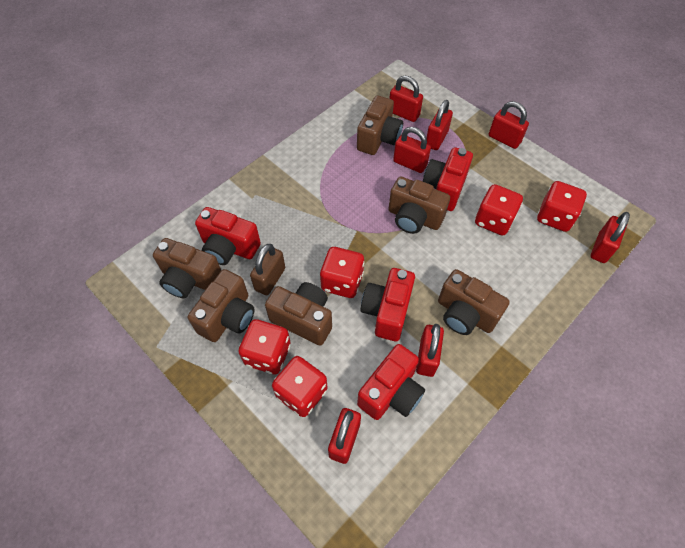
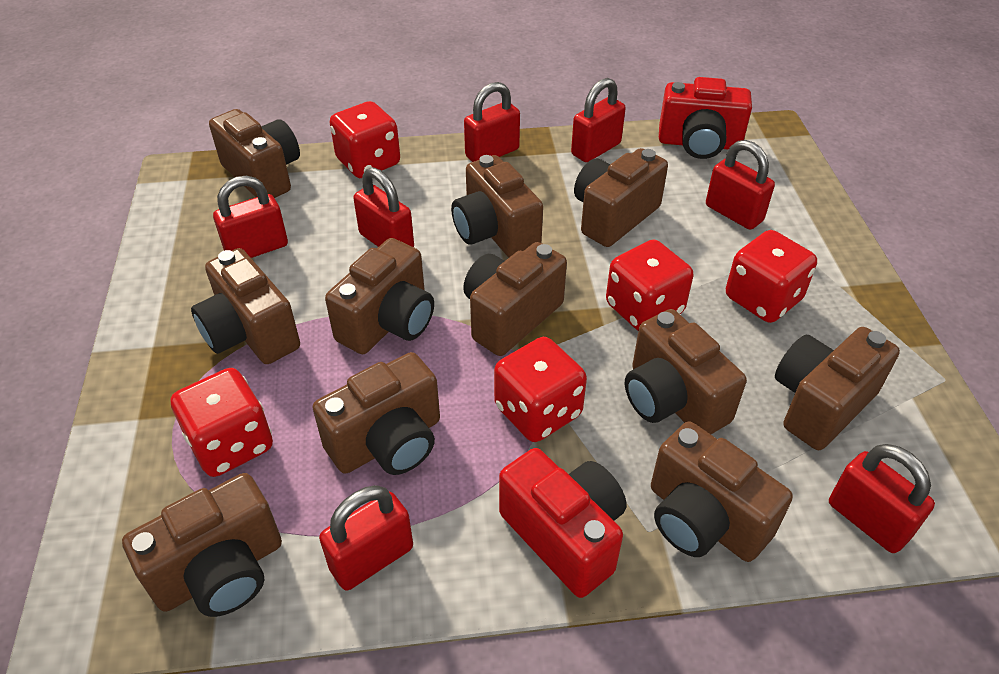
brown camera: 6 -> 11
brown padlock: 1 -> 0
red camera: 4 -> 2

